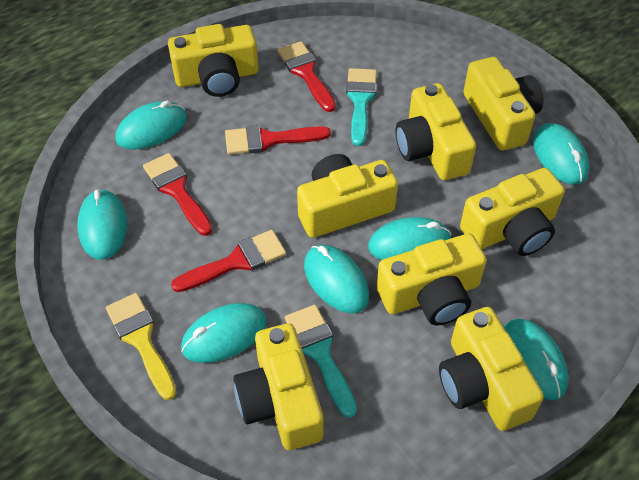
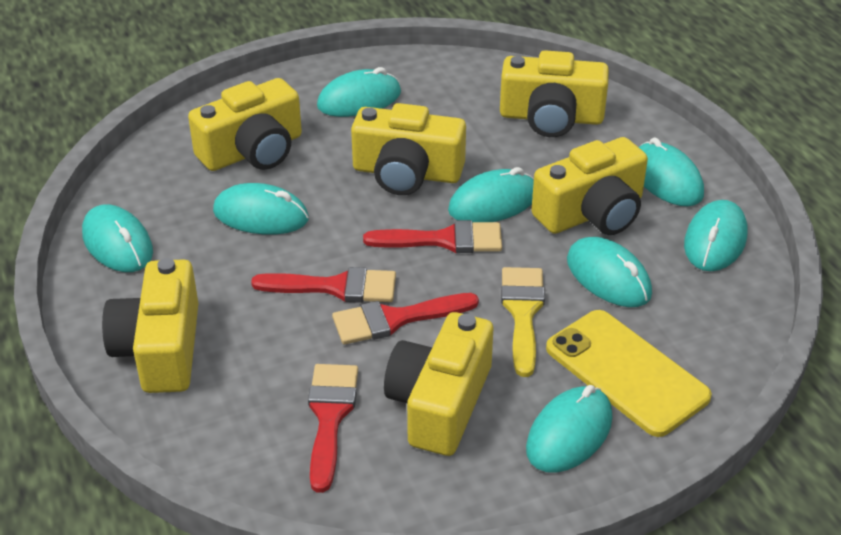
turquoise brush: 2 -> 0
turquoise mouse: 7 -> 8
yellow camera: 8 -> 6
yellow phone: 0 -> 1

